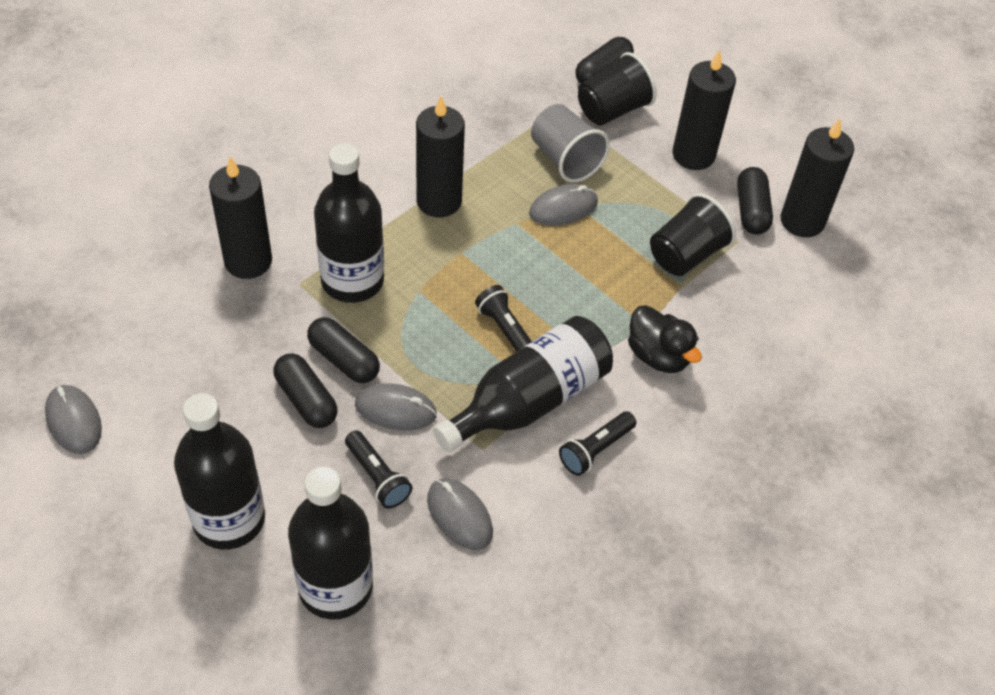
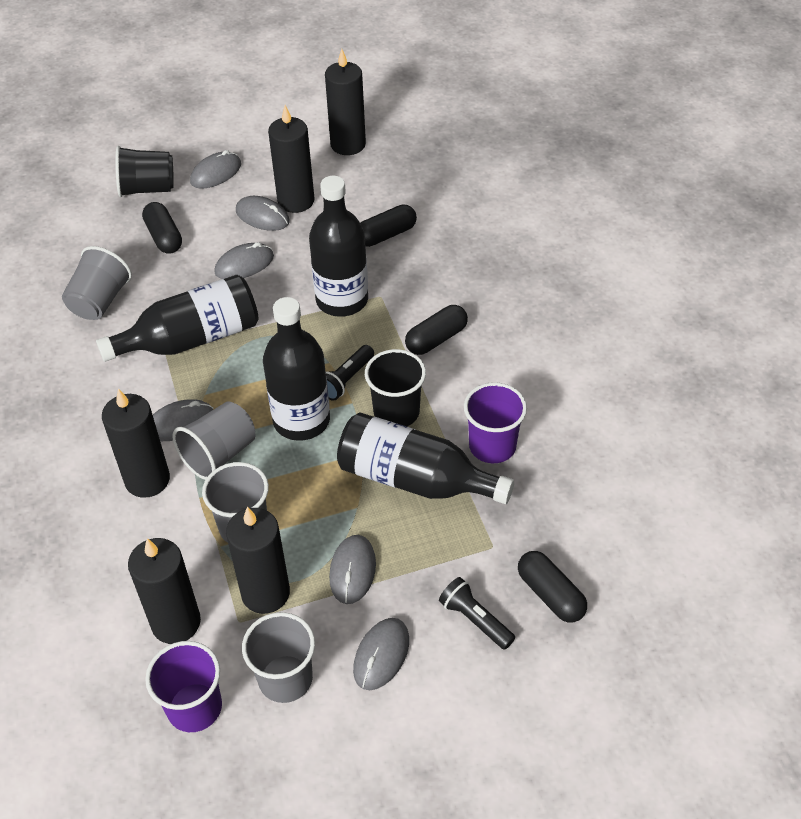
black candle: 4 -> 5
black duck: 1 -> 0
black flashlight: 3 -> 2
grey cup: 1 -> 4
grey mouse: 4 -> 6
purple cup: 0 -> 2

